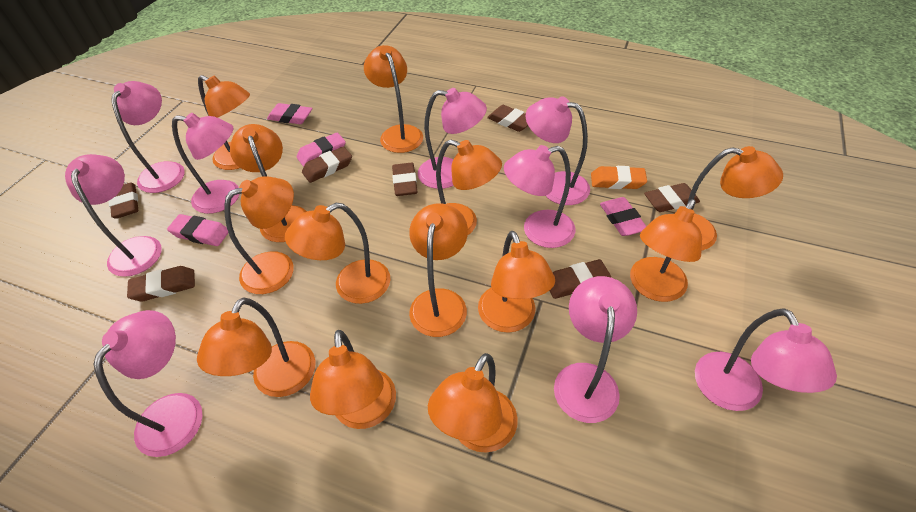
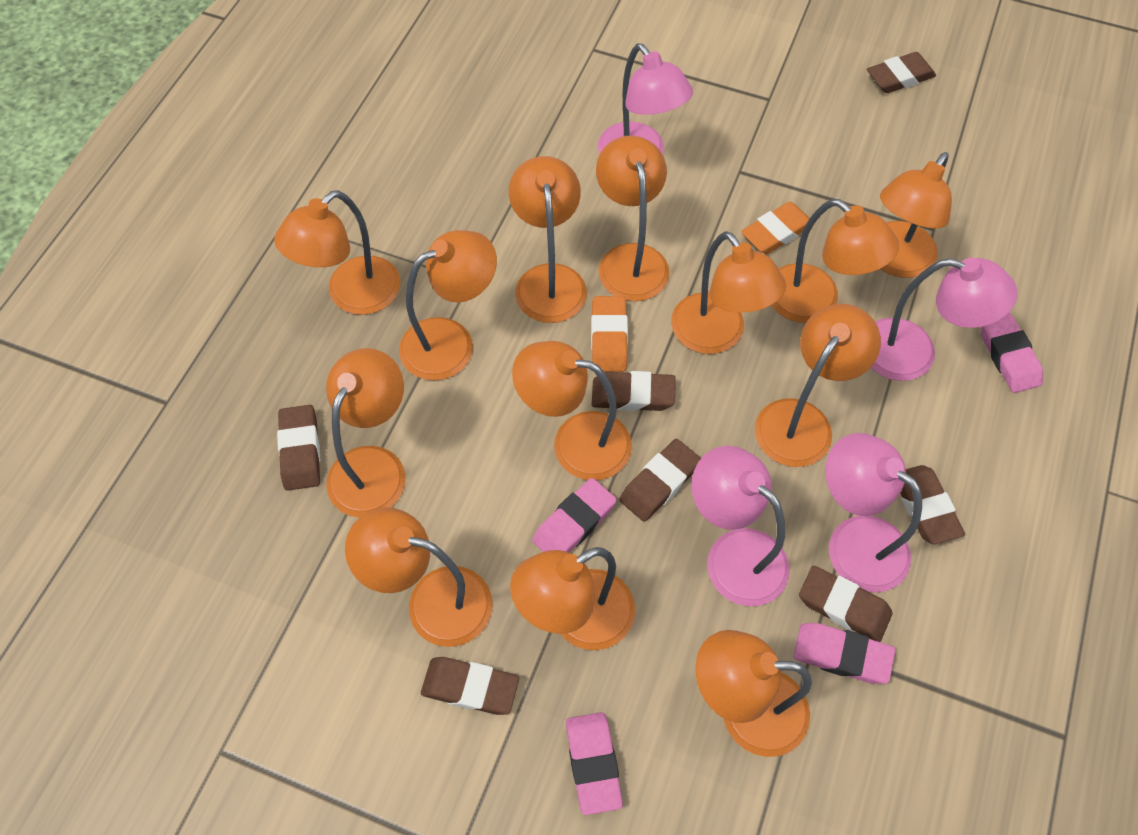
orange eraser: 1 -> 2
pink lamp: 9 -> 4

